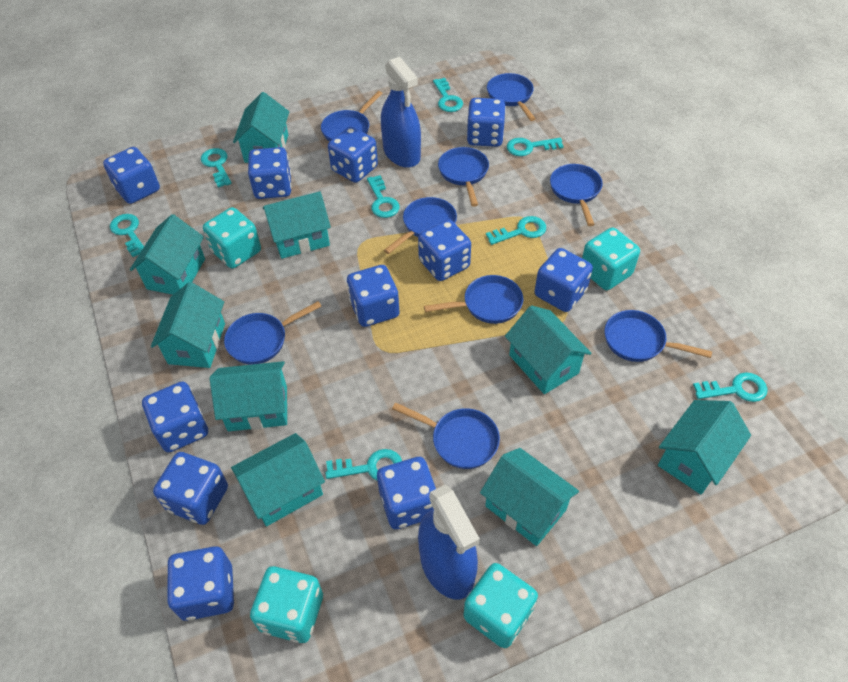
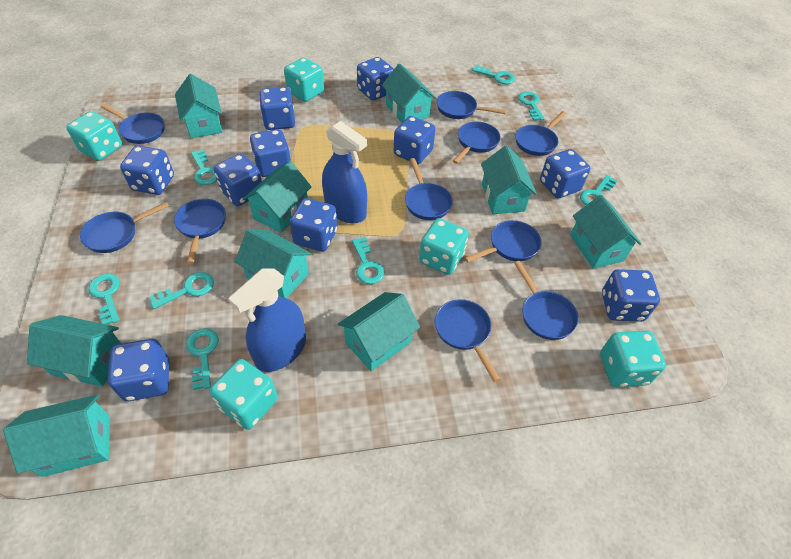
blue dice: 11 -> 10
blue pan: 9 -> 10
turquoise dice: 4 -> 5

